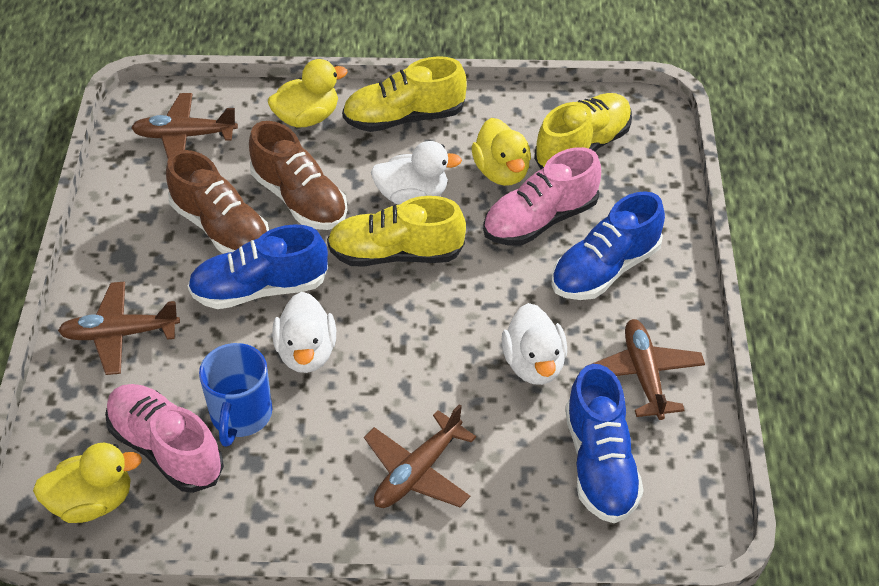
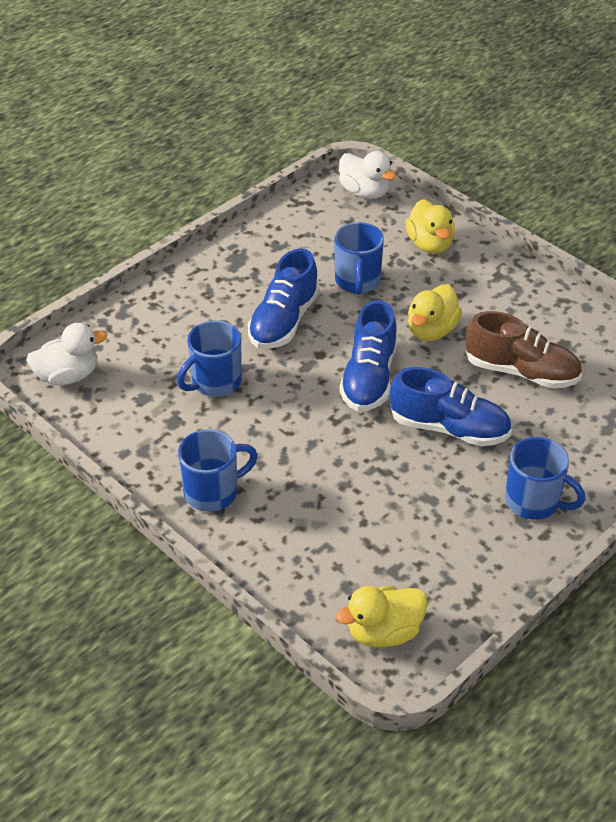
blue mug: 1 -> 4
brown plane: 4 -> 0
brown shoe: 2 -> 1
pink shoe: 2 -> 0
white duck: 3 -> 2
yellow shoe: 3 -> 0

